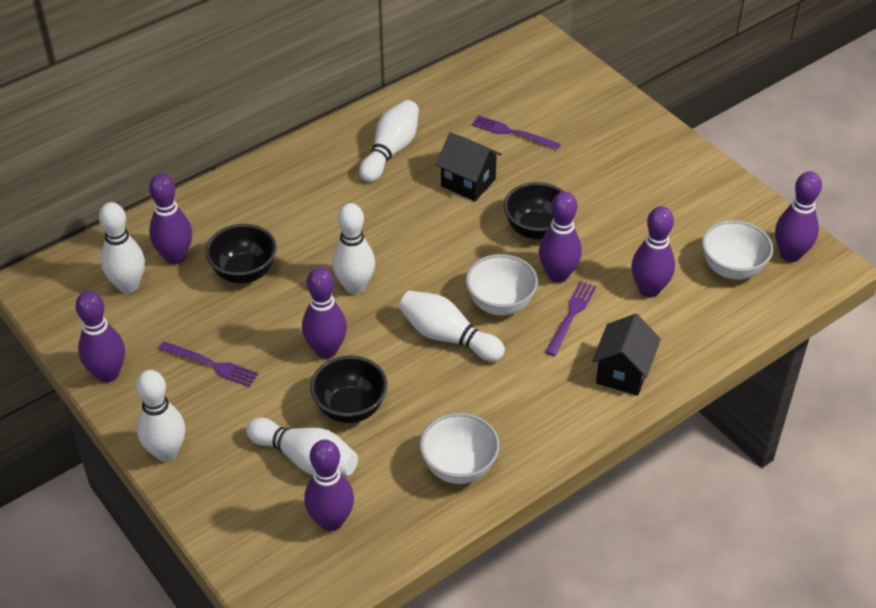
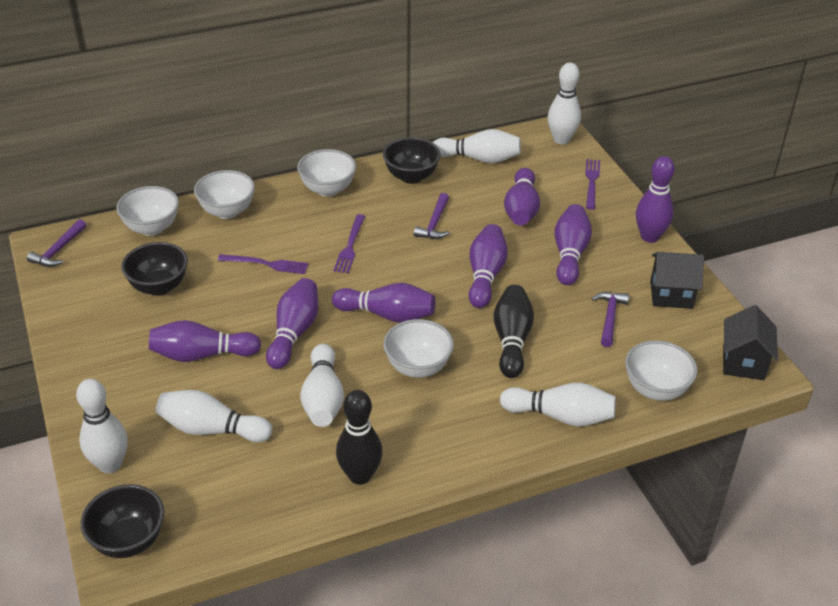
black bowling pin: 0 -> 2
purple hammer: 0 -> 3
white bowl: 3 -> 5

